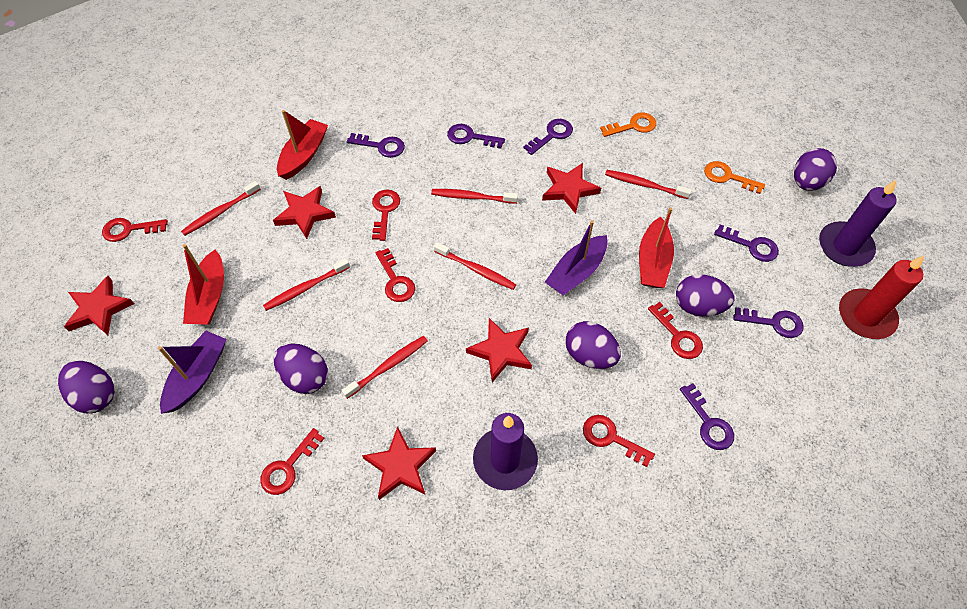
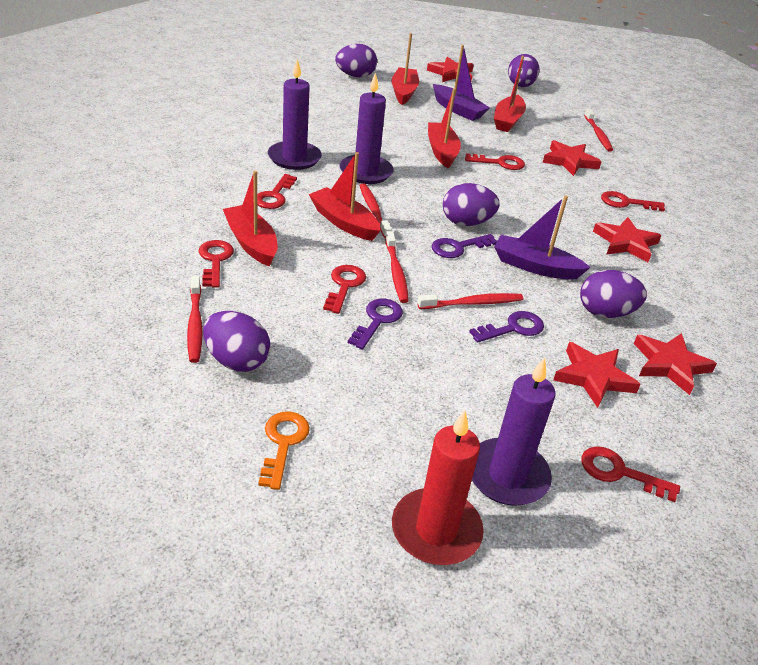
orange key: 2 -> 1
purple candle: 2 -> 3
purple key: 6 -> 3
red boat: 3 -> 5
red toothbrush: 6 -> 5

